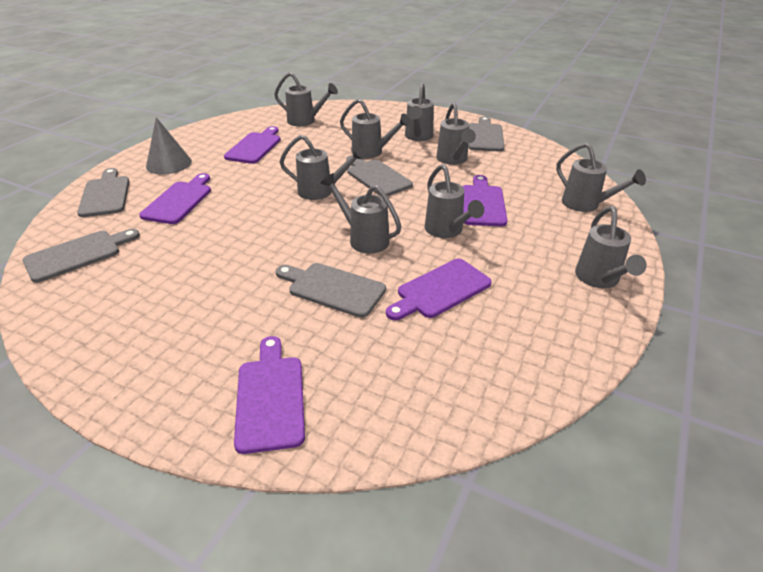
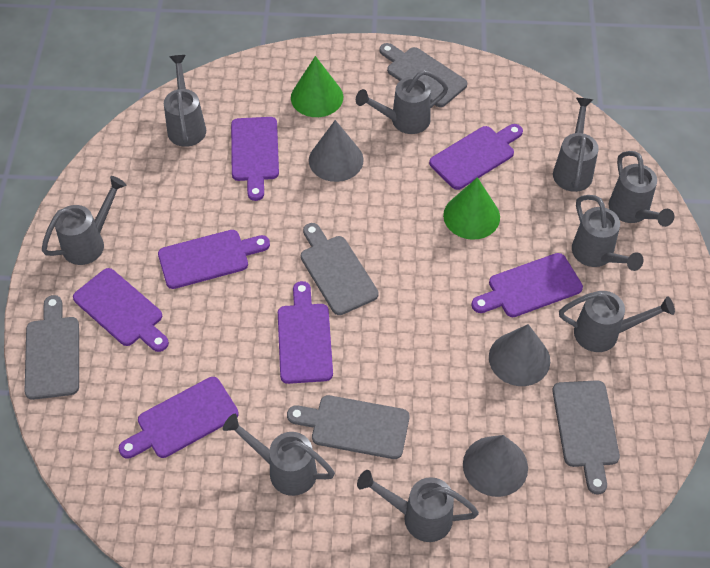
green cone: 0 -> 2
grey cone: 1 -> 3
purple cutting board: 5 -> 7

